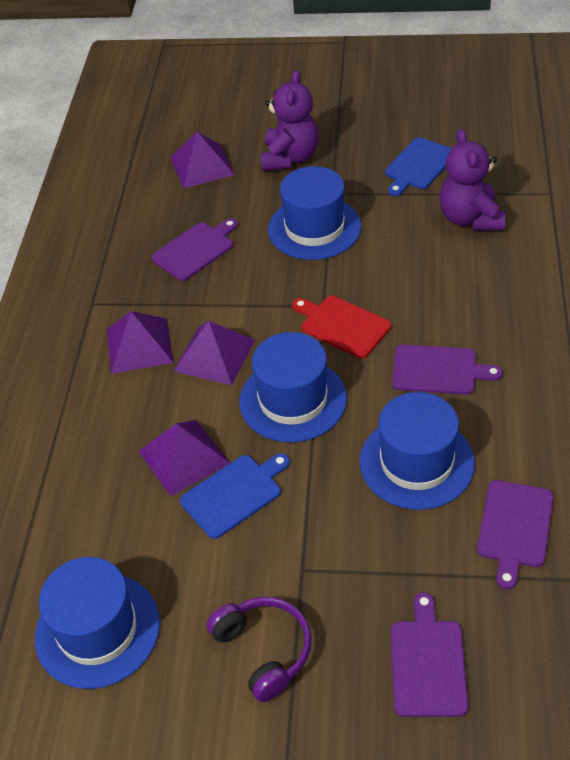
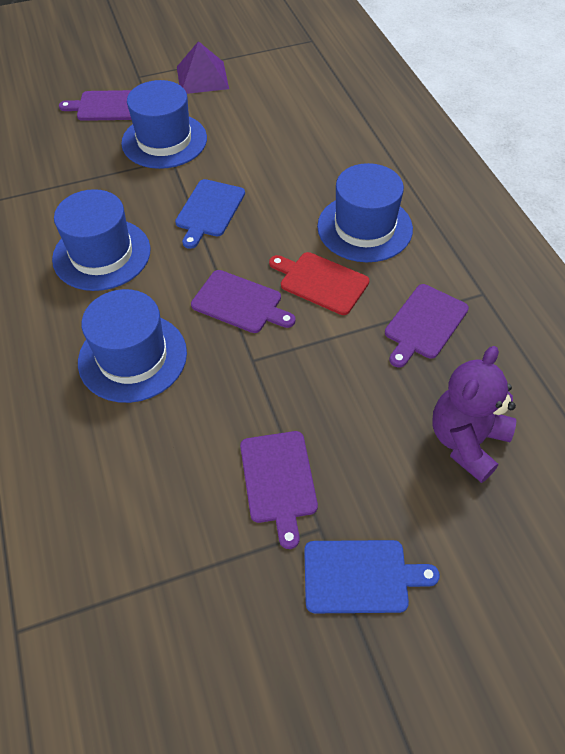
purple headphones: 1 -> 0
purple pyramid: 4 -> 1
purple teddy bear: 2 -> 1

